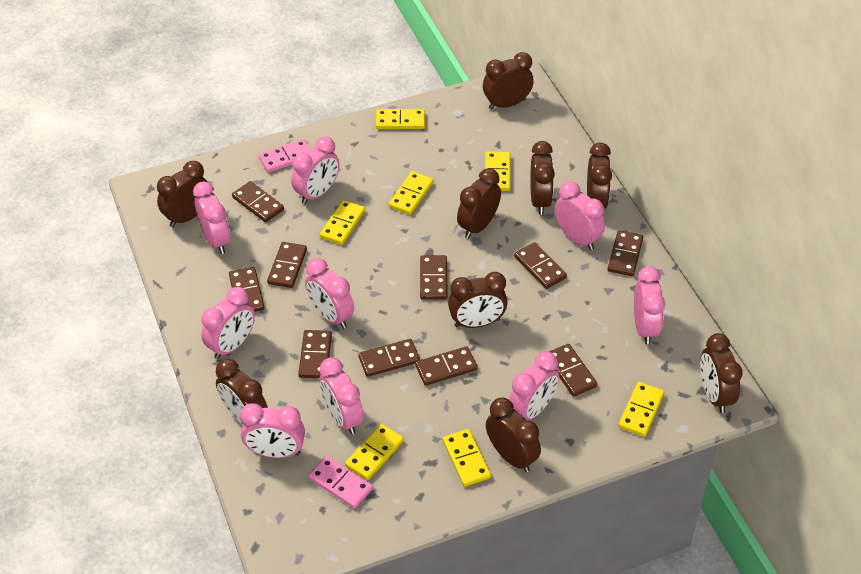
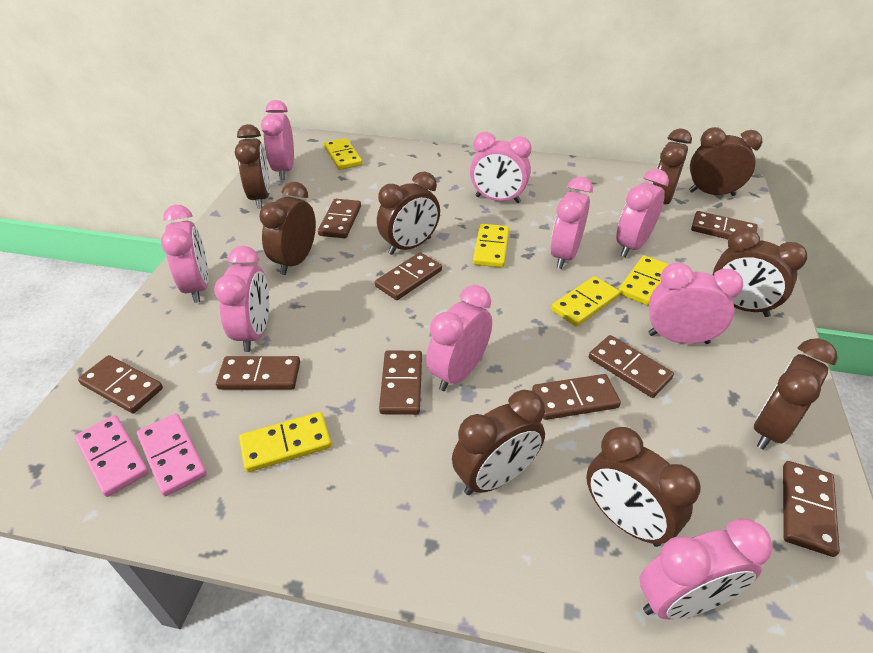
brown domino: 10 -> 9
yellow domino: 7 -> 5

